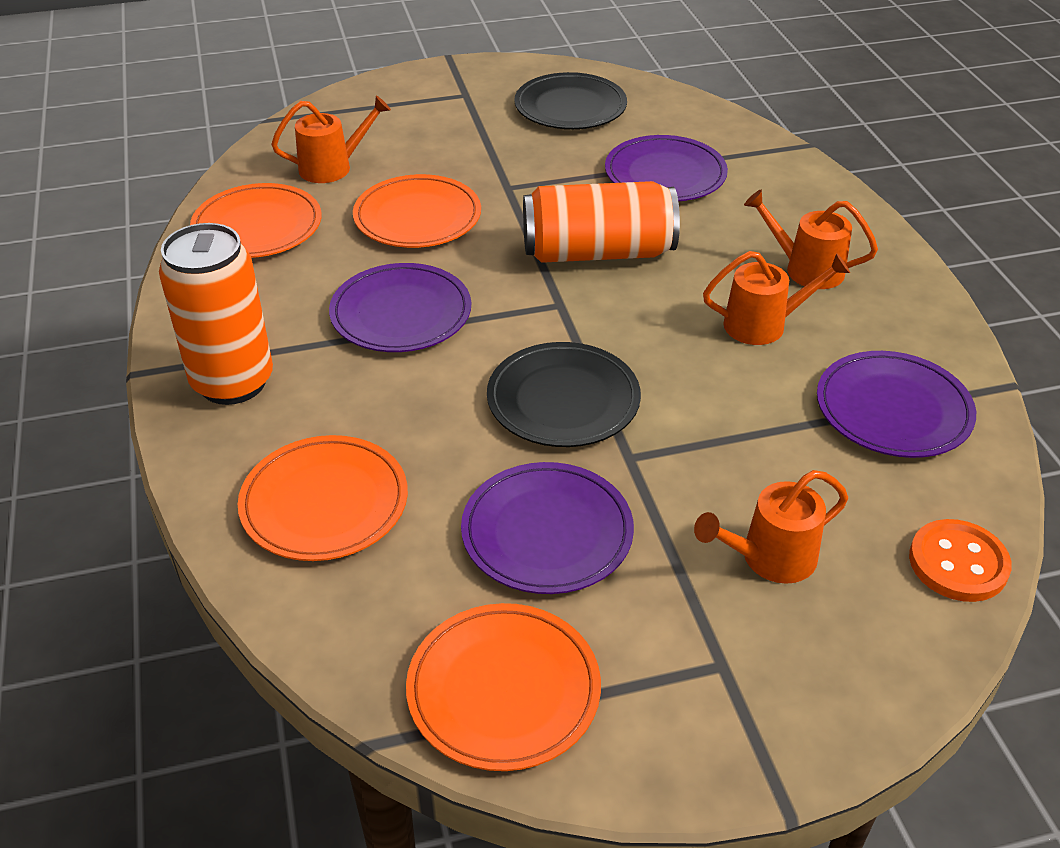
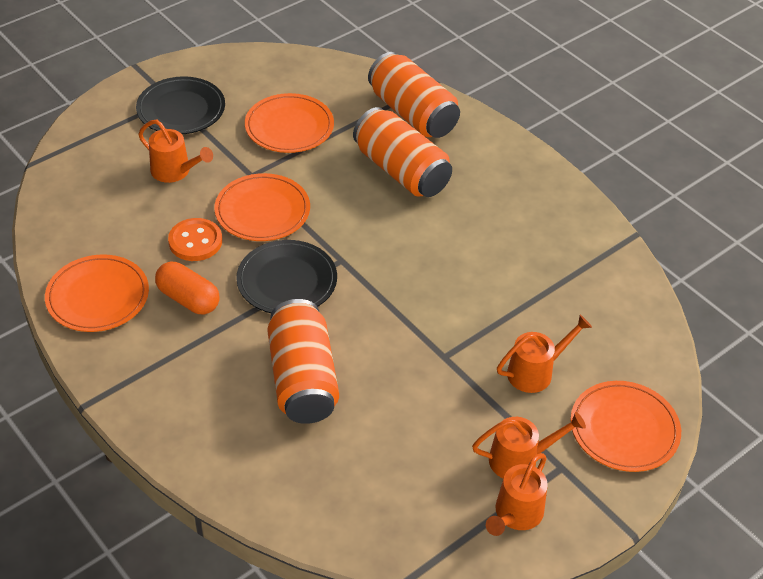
orange can: 2 -> 3
orange capsule: 0 -> 1
purple plate: 4 -> 0

